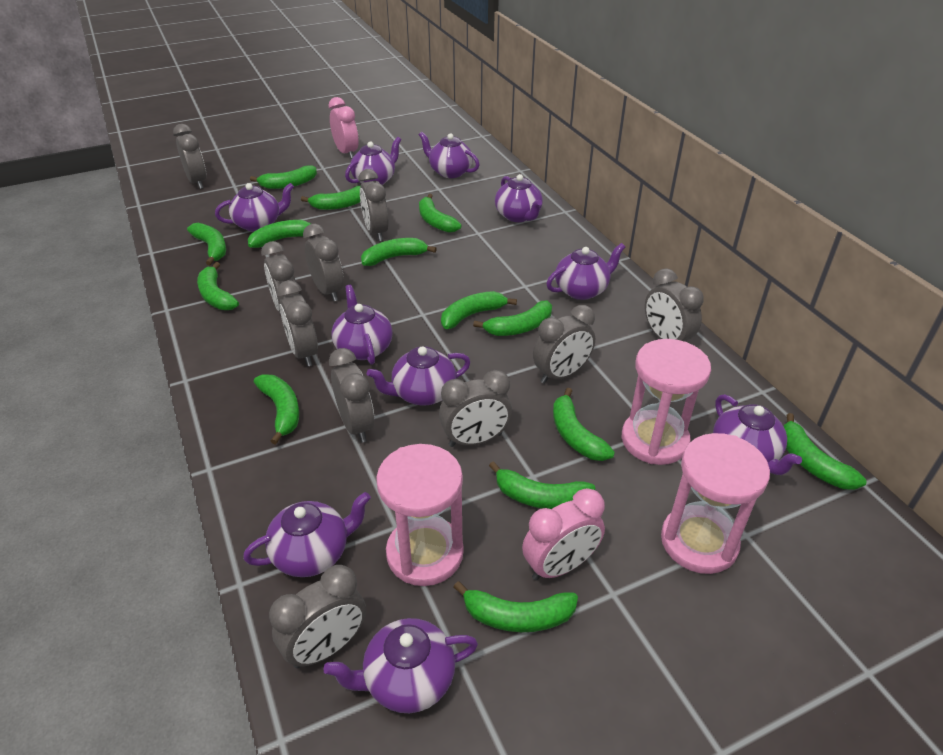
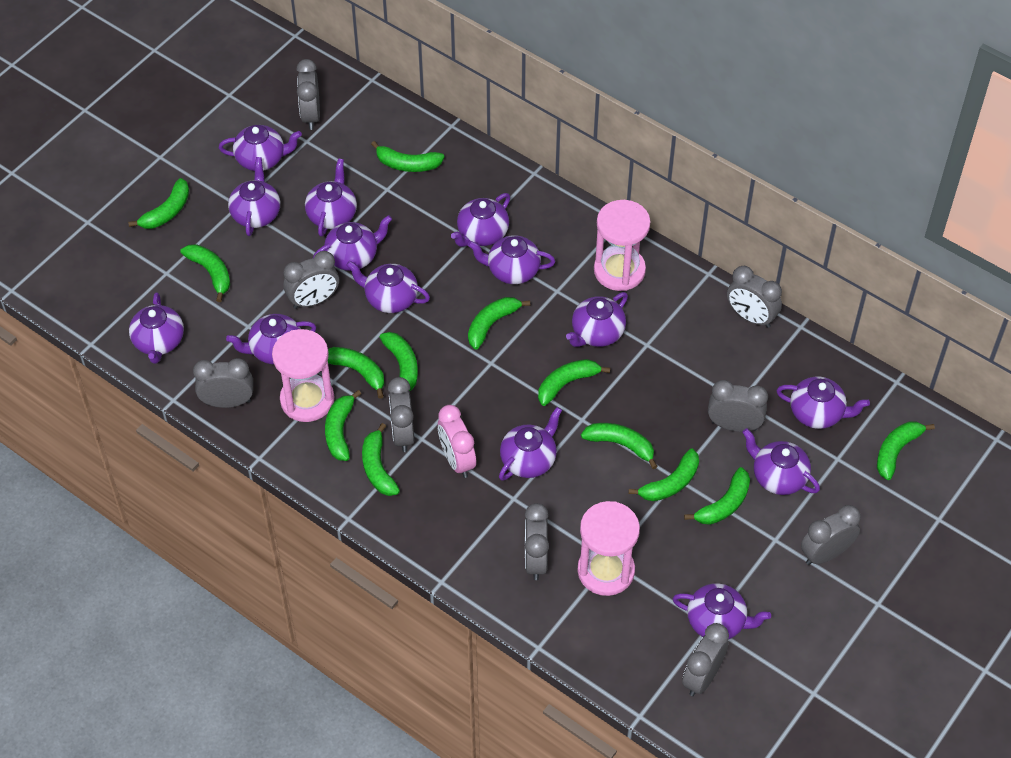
green banana: 14 -> 13
grey clock: 10 -> 9
pink clock: 2 -> 1
purple teapot: 10 -> 14

